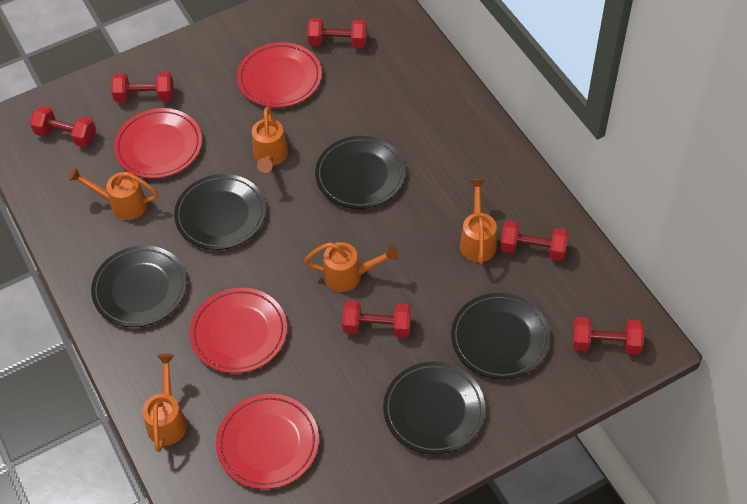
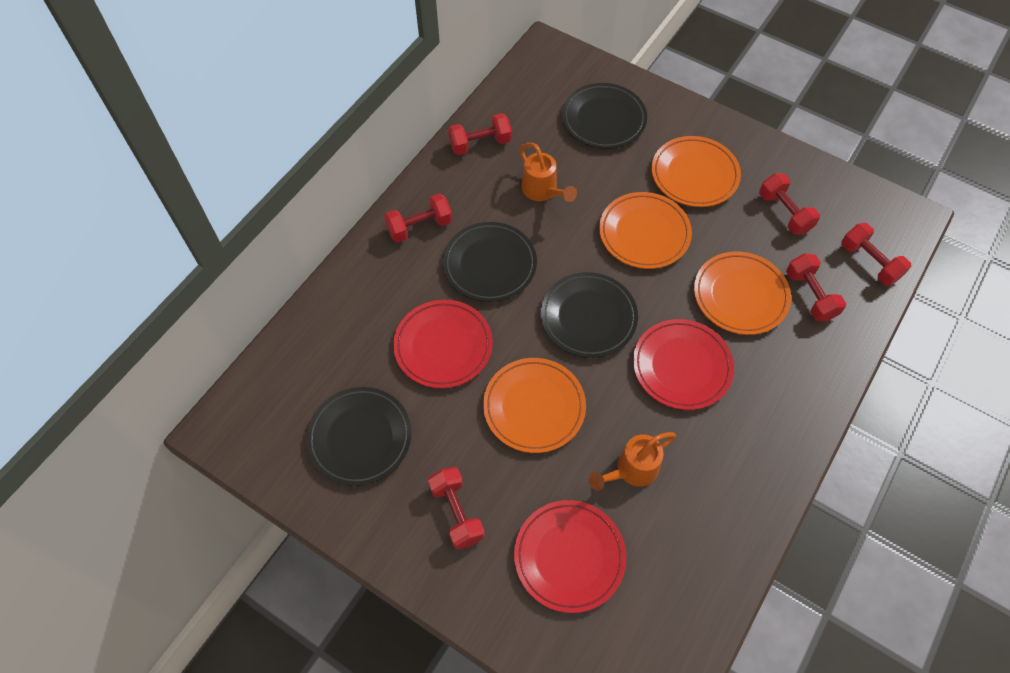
black plate: 5 -> 4
orange plate: 0 -> 4
orange watering can: 5 -> 2
red plate: 4 -> 3

